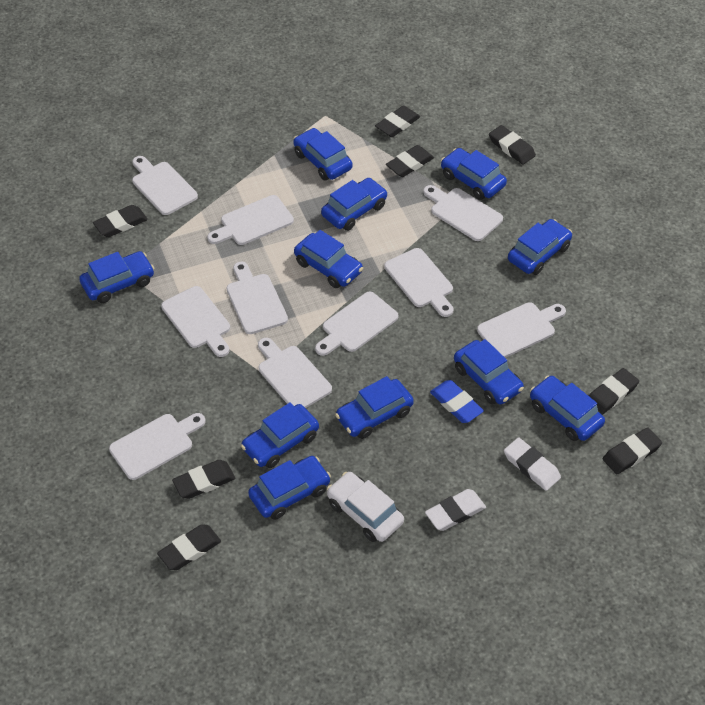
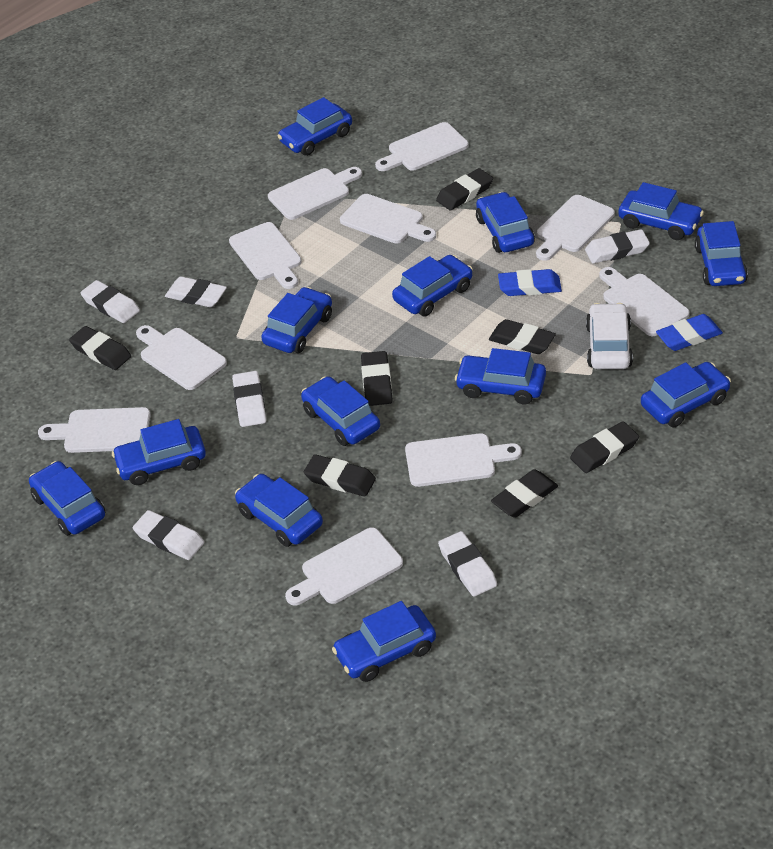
black eraser: 8 -> 7
blue car: 11 -> 13
blue eraser: 1 -> 2
white eraser: 2 -> 6

